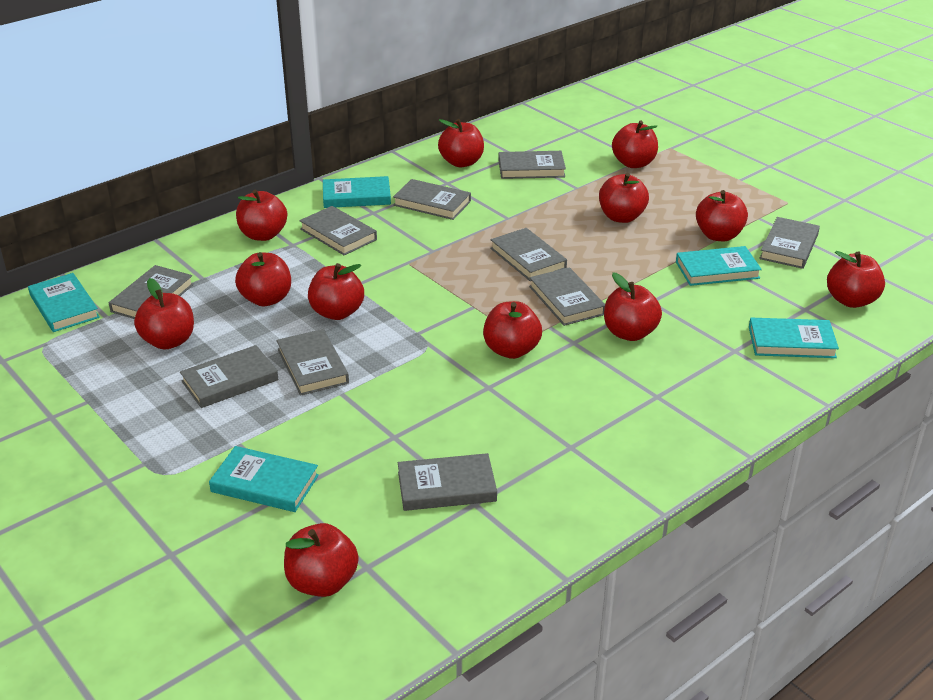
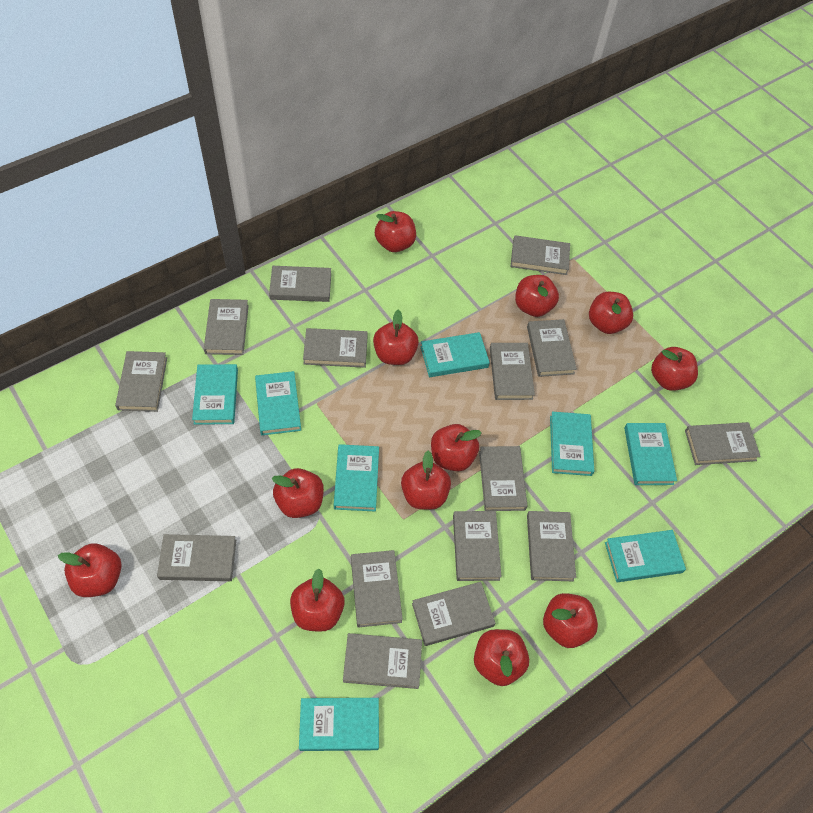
grey book: 10 -> 15
turquoise book: 5 -> 8

